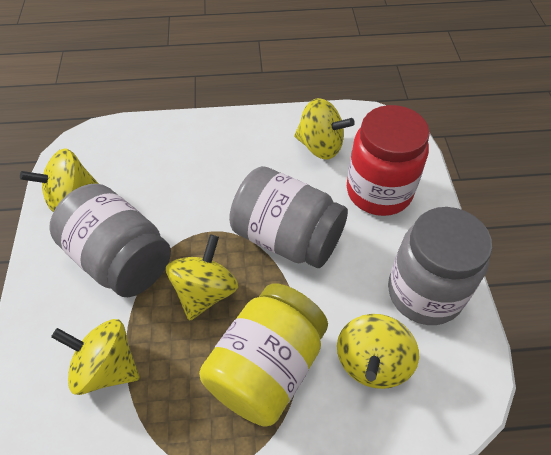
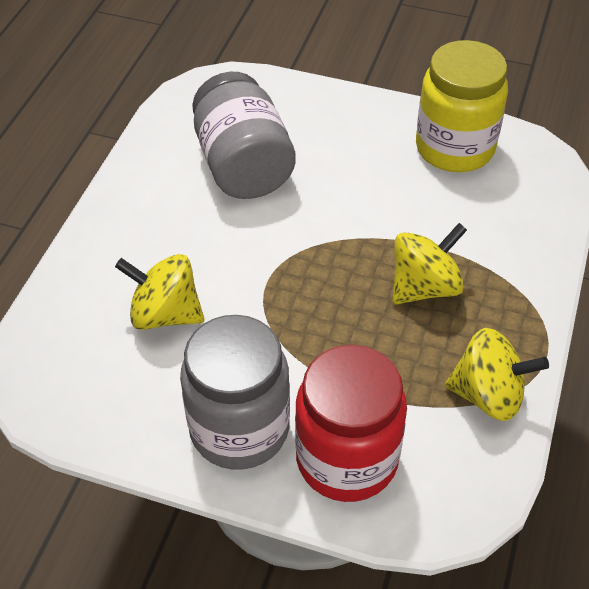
grey jar: 3 -> 2
yellow spinning top: 5 -> 3

